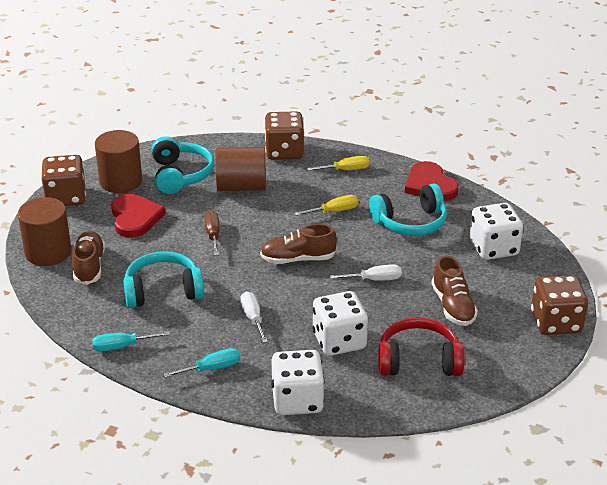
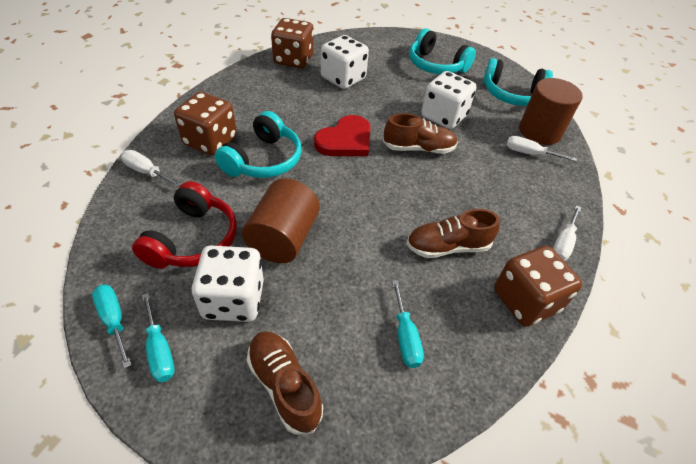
brown cylinder: 3 -> 2
brown screwdriver: 1 -> 0
red heart: 2 -> 1
turquoise screwdriver: 2 -> 3
white screwdriver: 2 -> 3
yellow screwdriver: 2 -> 0

